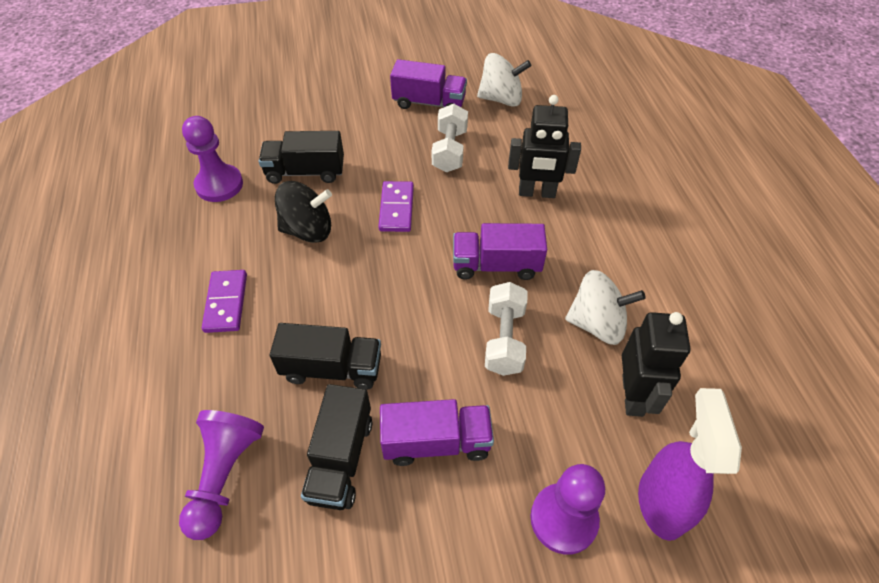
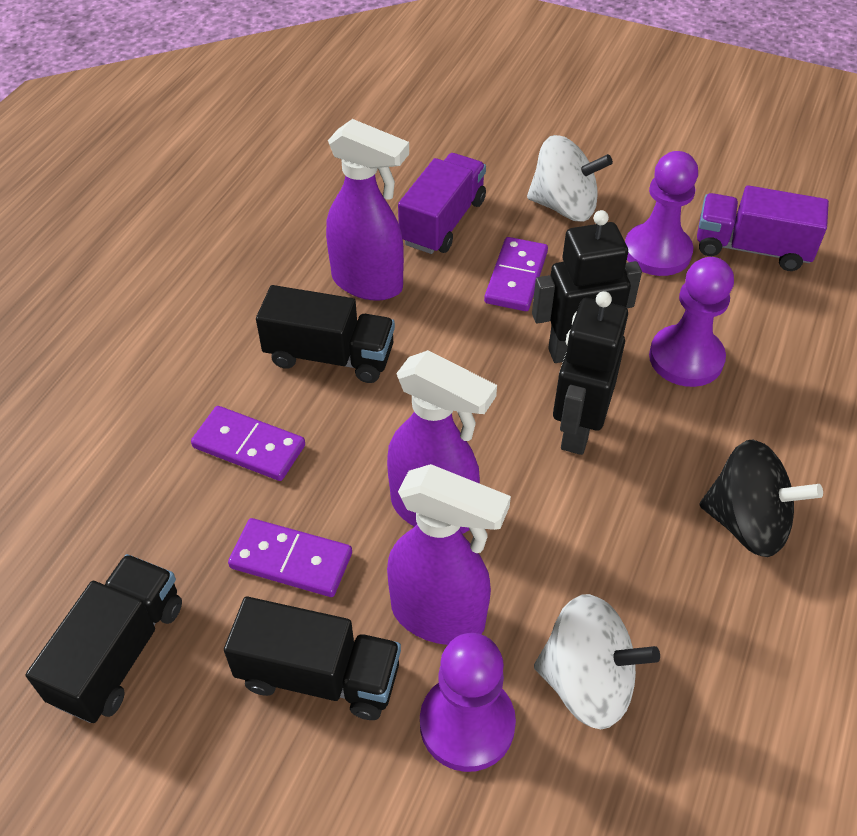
purple domino: 2 -> 3
purple spray bottle: 1 -> 3
purple truck: 3 -> 2
white dumbbell: 2 -> 0

